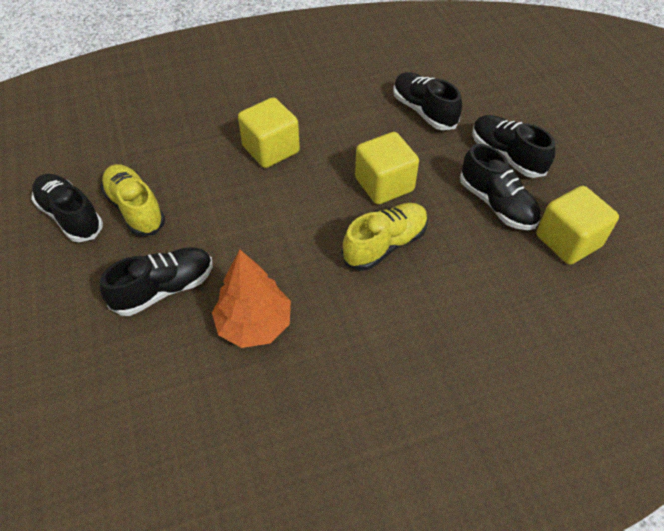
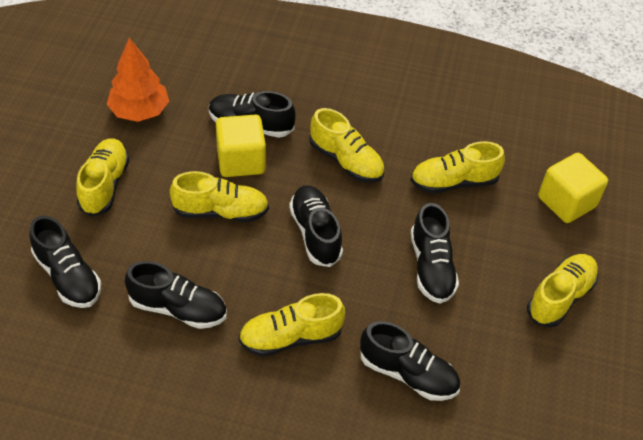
black shoe: 5 -> 6
yellow cube: 3 -> 2
yellow shoe: 2 -> 6

